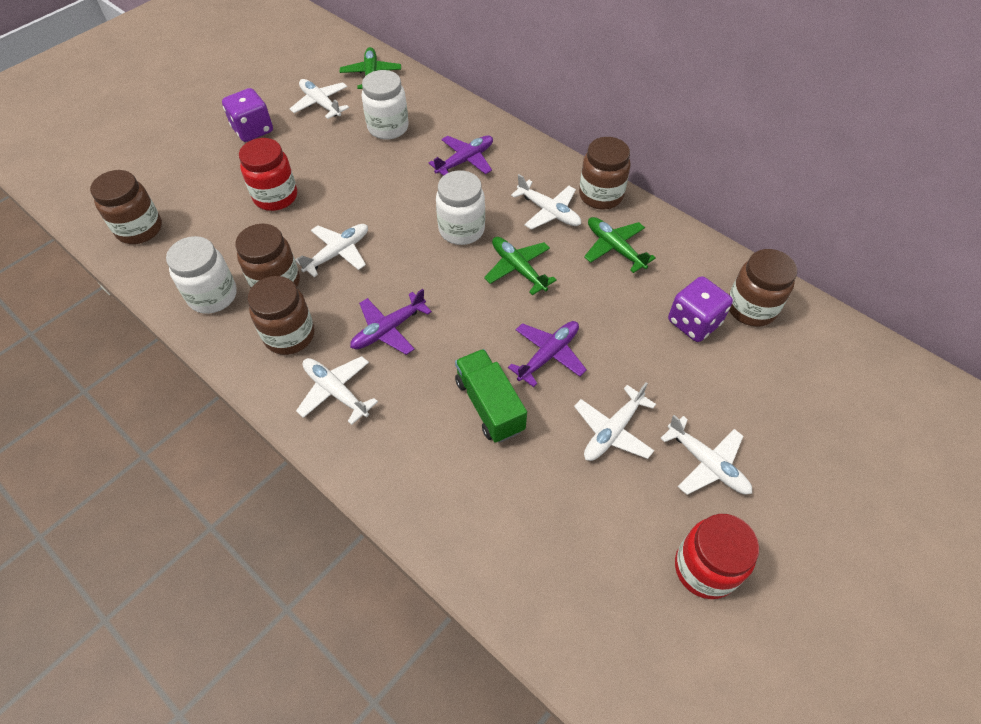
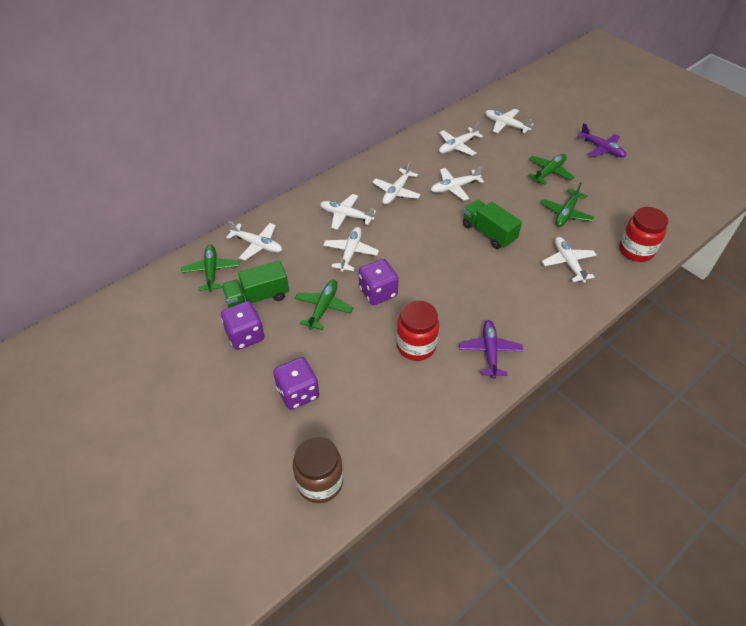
brown jar: 5 -> 1
green plane: 3 -> 4
green truck: 1 -> 2
purple dice: 2 -> 3
purple plane: 3 -> 2
white jar: 3 -> 0
white plane: 6 -> 8

